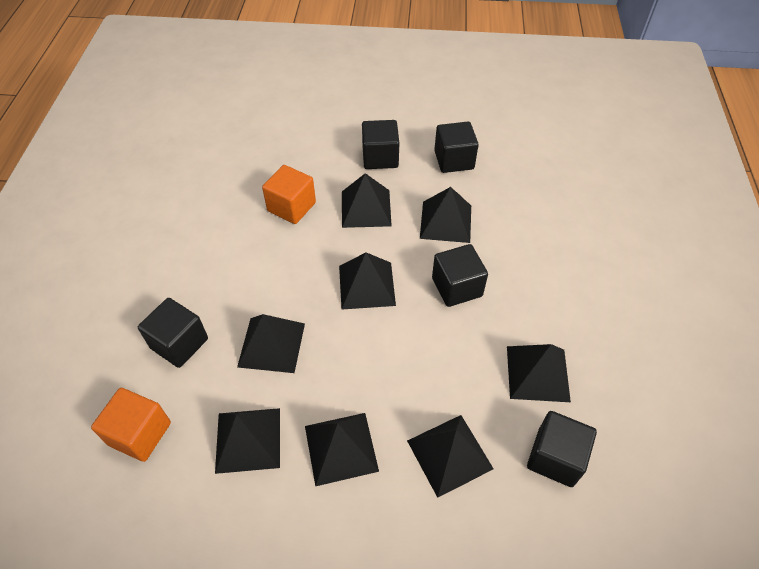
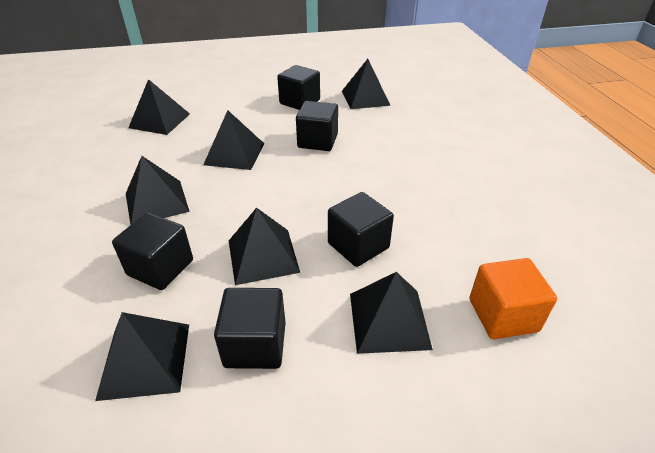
black pyramid: 8 -> 7
orange cube: 2 -> 1

